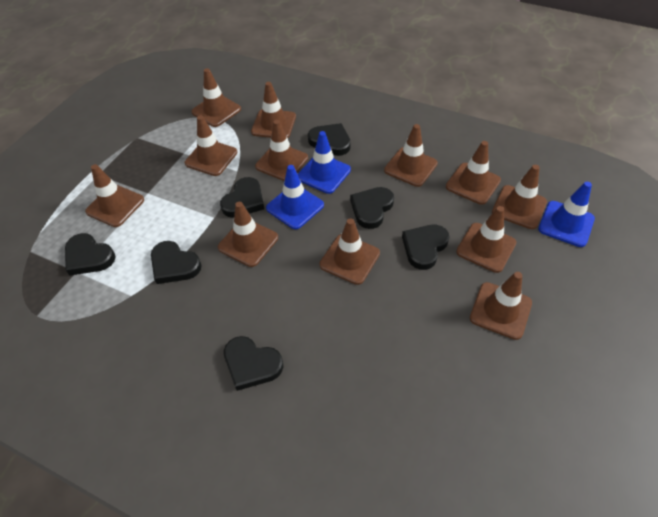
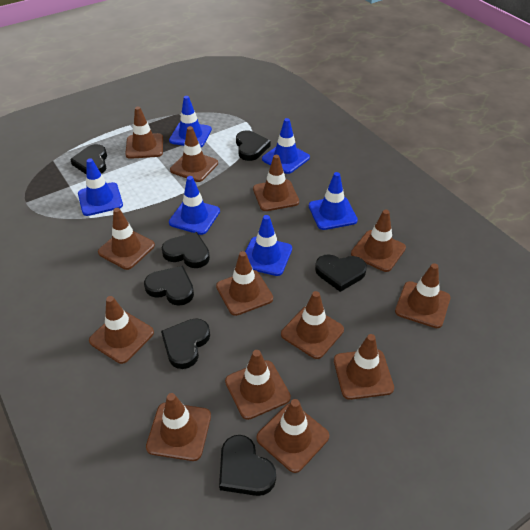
blue traffic cone: 3 -> 6
brown traffic cone: 12 -> 13

